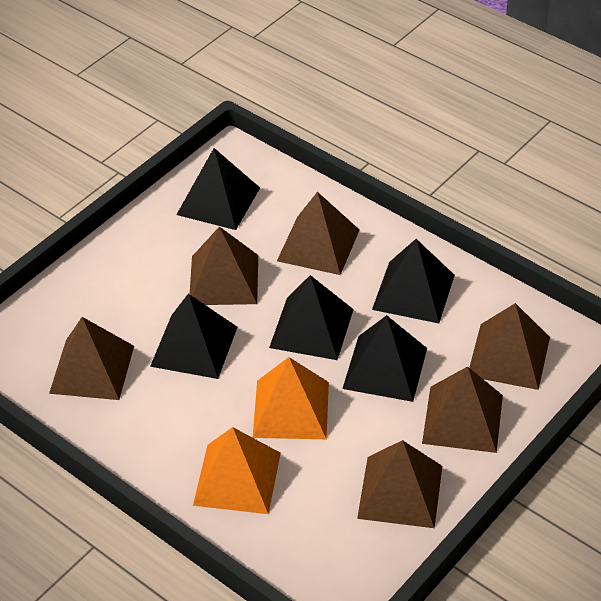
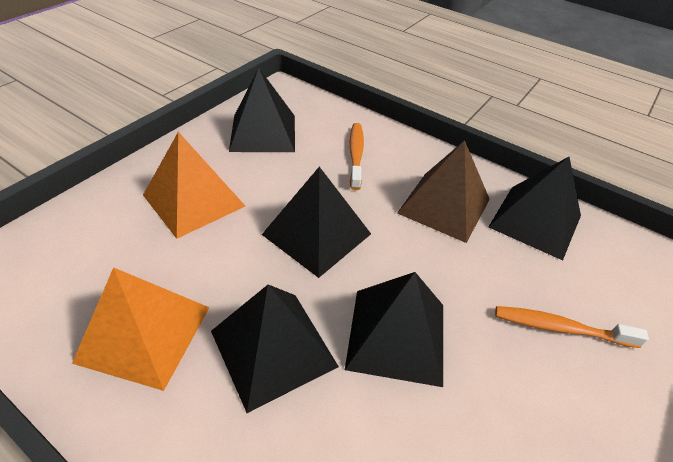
brown pyramid: 6 -> 1
orange toothbrush: 0 -> 2

